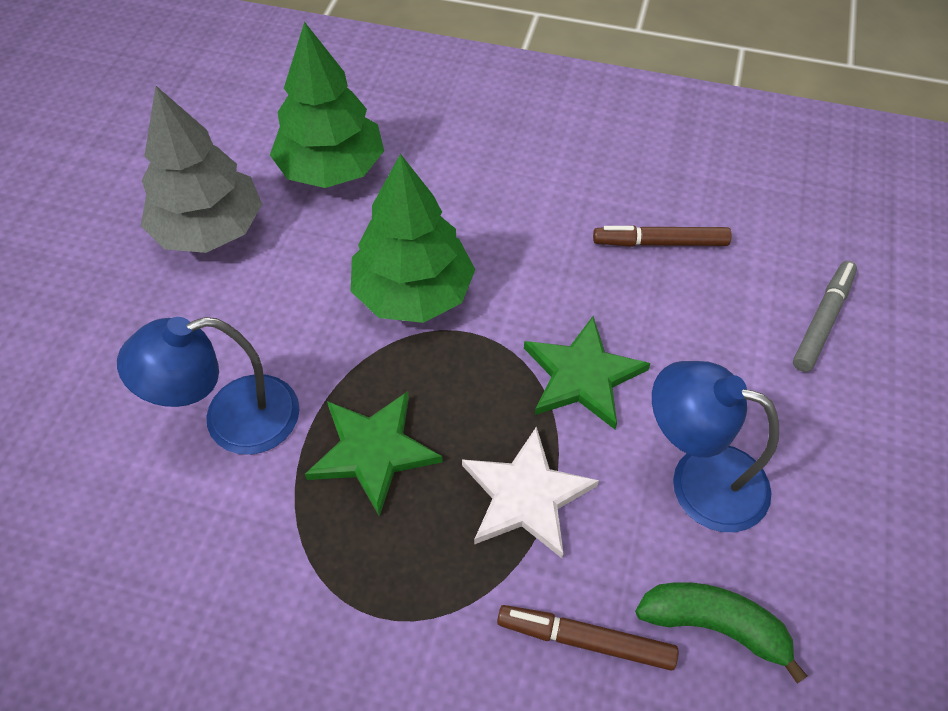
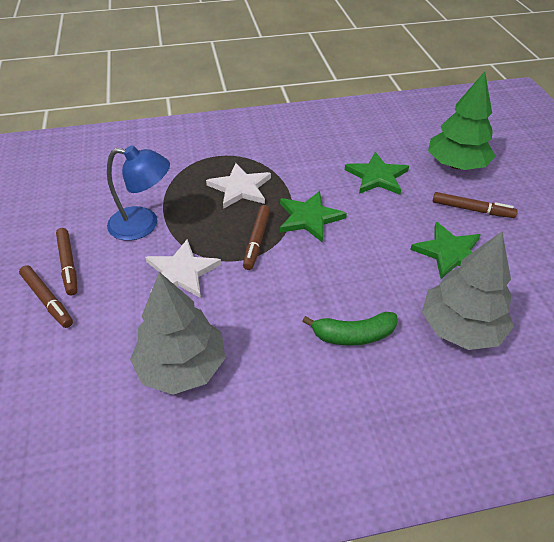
blue lamp: 2 -> 1
brown marker: 2 -> 4
green star: 2 -> 3
green tree: 2 -> 1
grey marker: 1 -> 0
grey tree: 1 -> 2
white star: 1 -> 2

